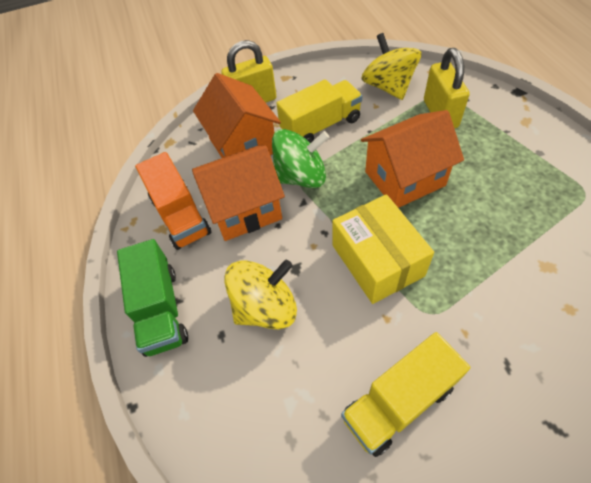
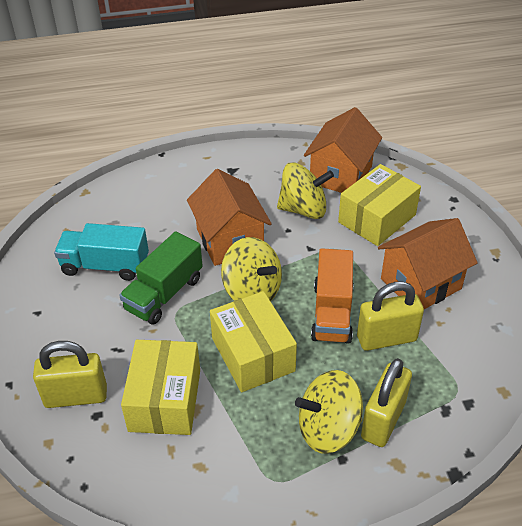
green spinning top: 1 -> 0
turquoise truck: 0 -> 1
yellow box: 1 -> 3
yellow padlock: 2 -> 3
yellow spinning top: 2 -> 3
yellow truck: 2 -> 0

